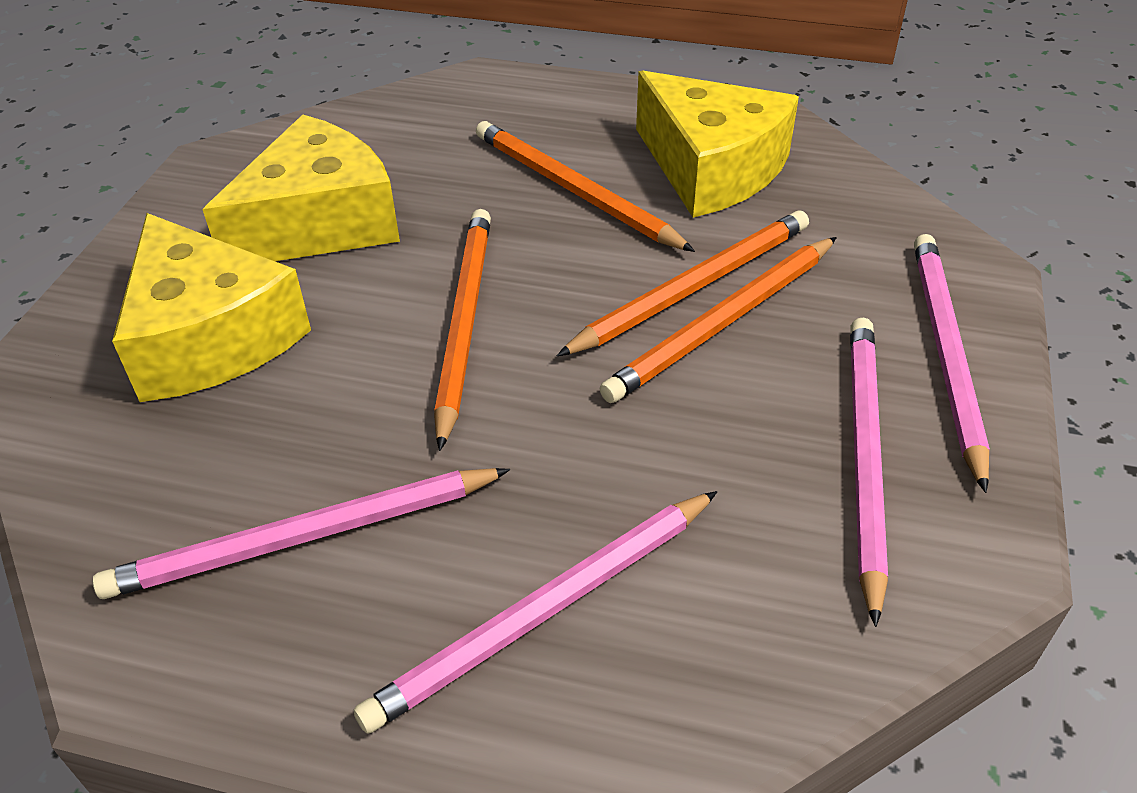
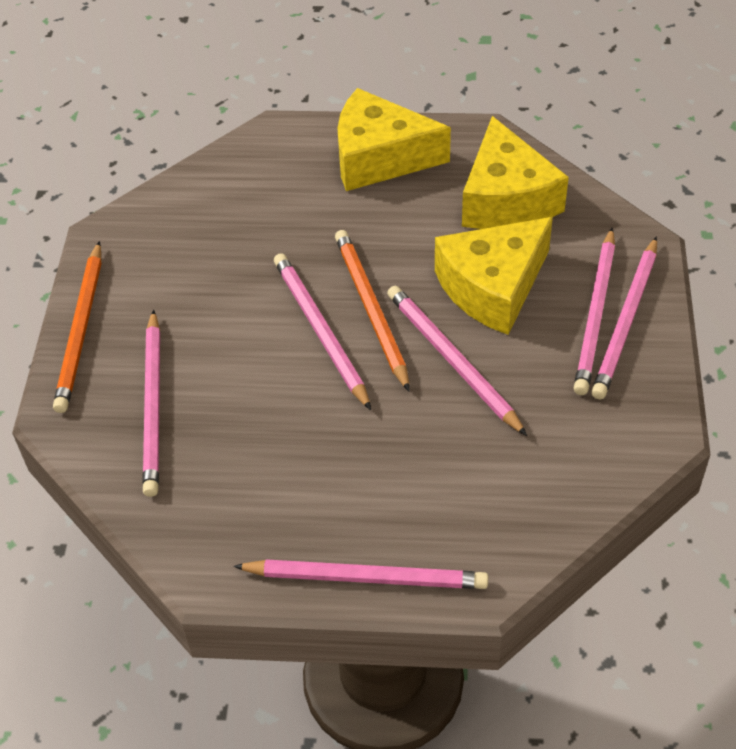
orange pencil: 4 -> 2
pink pencil: 4 -> 6

